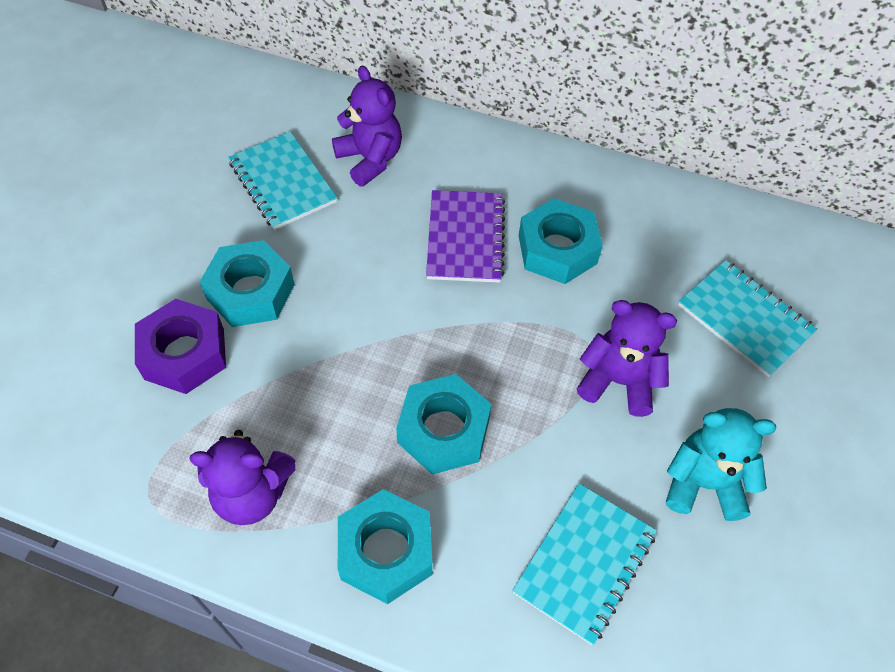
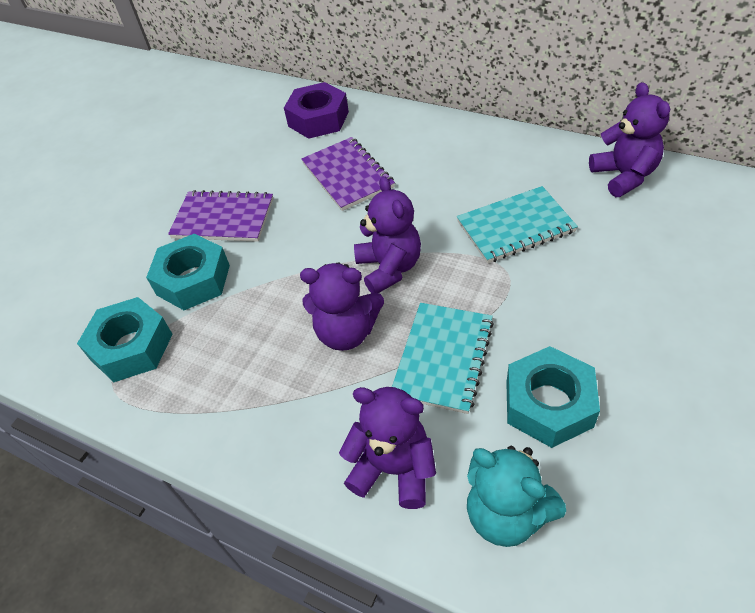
purple notebook: 1 -> 2
purple teddy bear: 3 -> 4
turquoise notebook: 3 -> 2
turquoise nut: 4 -> 3

